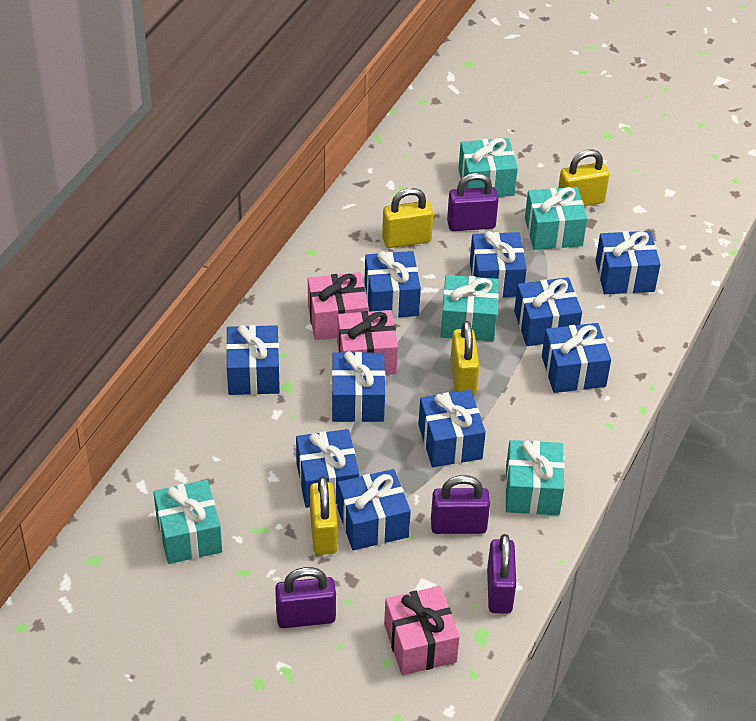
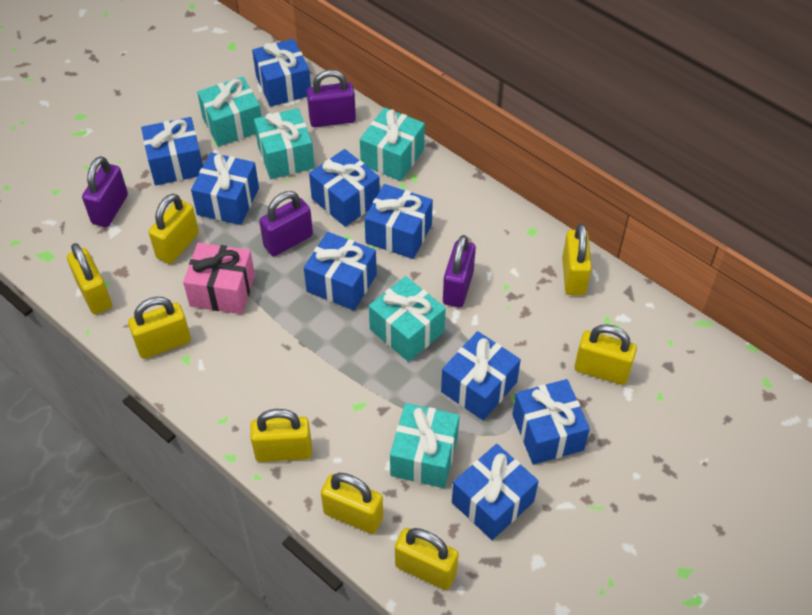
blue gift: 10 -> 9
pink gift: 3 -> 1
yellow padlock: 4 -> 8

